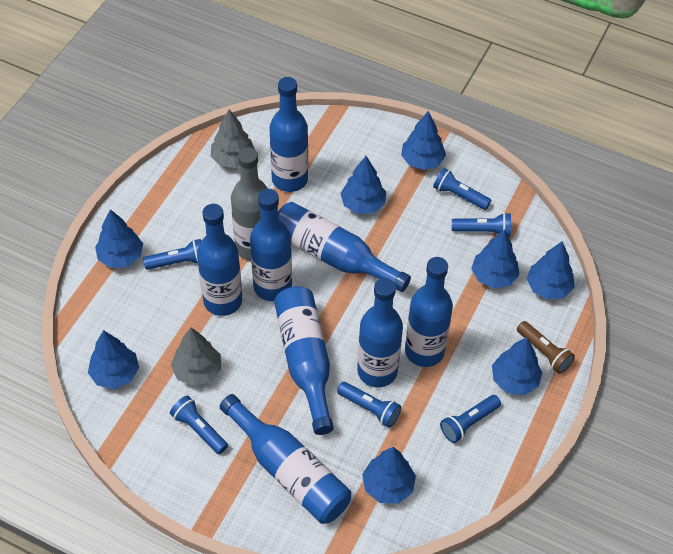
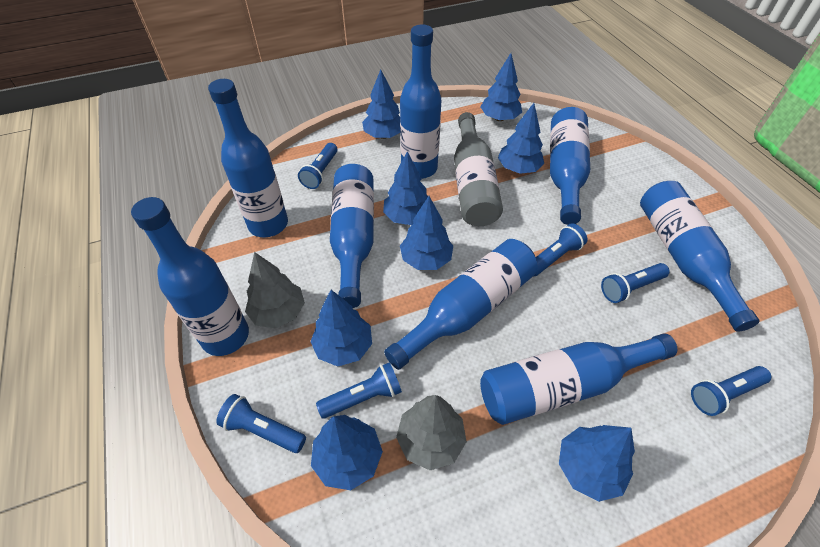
brown flashlight: 1 -> 0

